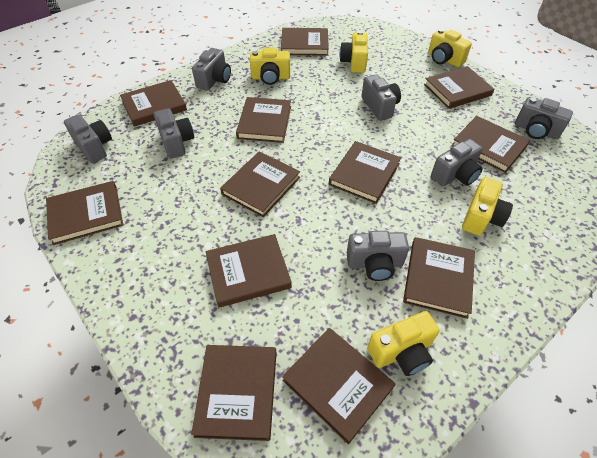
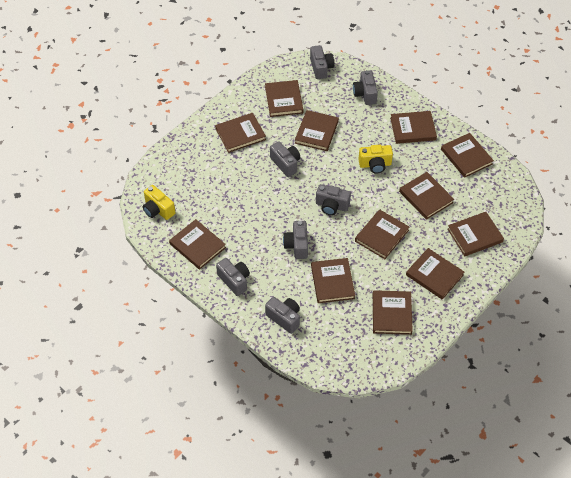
yellow camera: 5 -> 2

